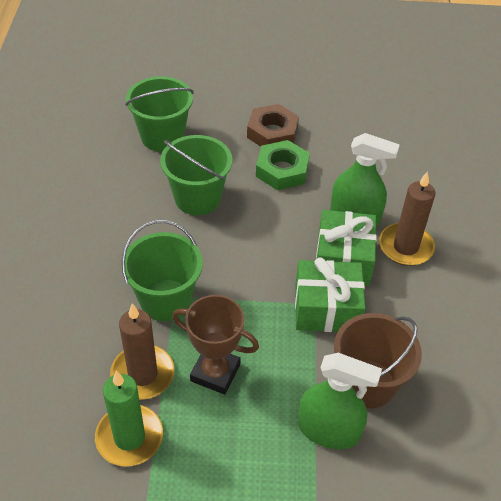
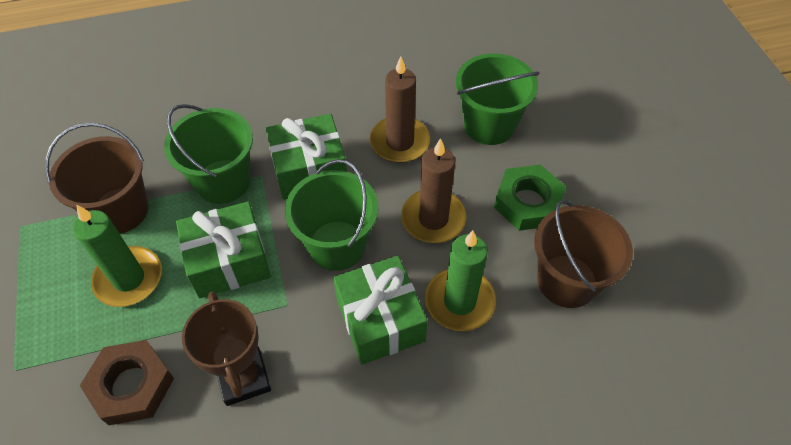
brown bucket: 1 -> 2
green candle: 1 -> 2
green gift: 2 -> 3
green spray bottle: 2 -> 0

